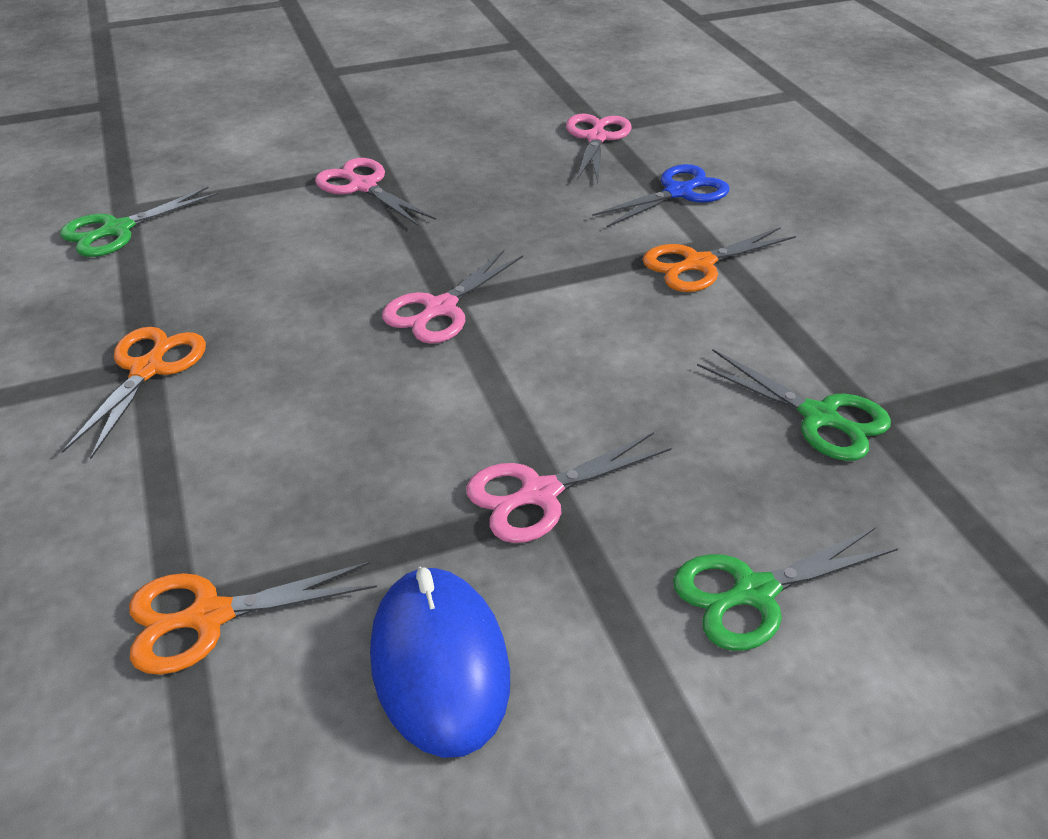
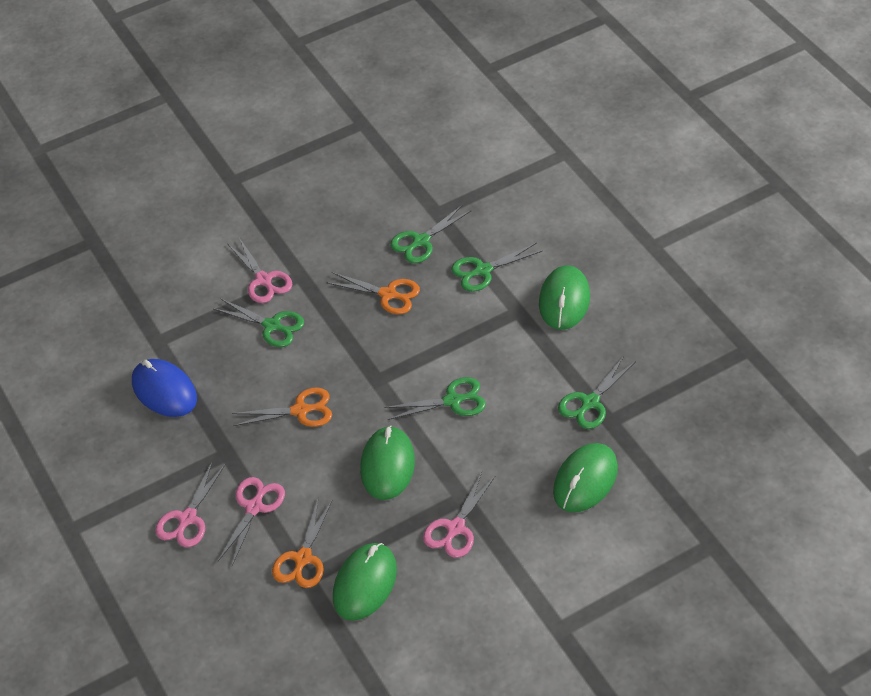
blue scissors: 1 -> 0
green mouse: 0 -> 4
green scissors: 3 -> 5

